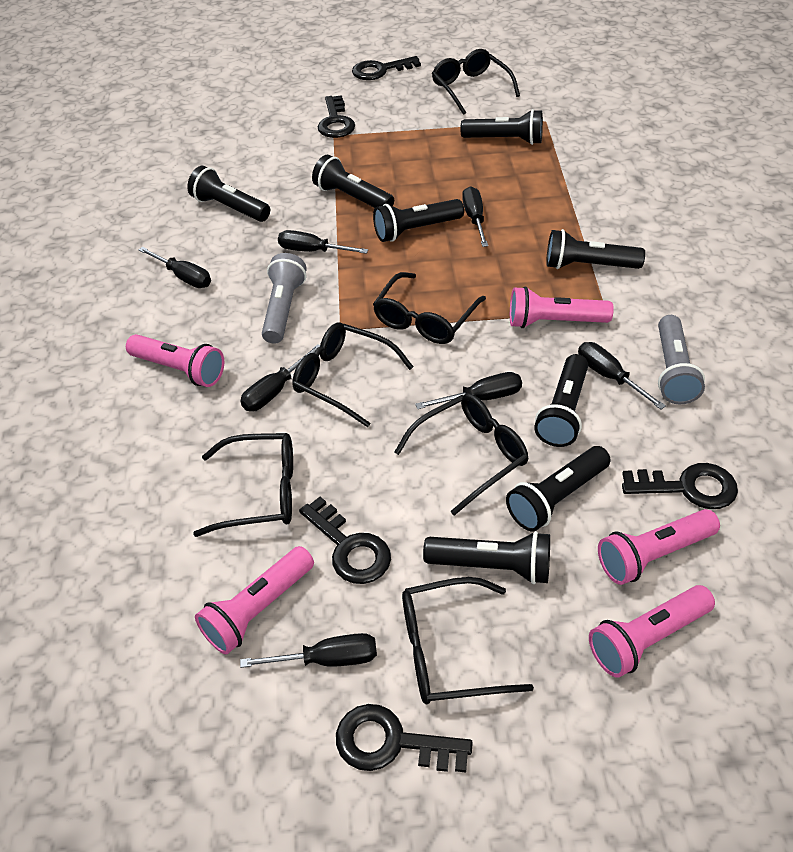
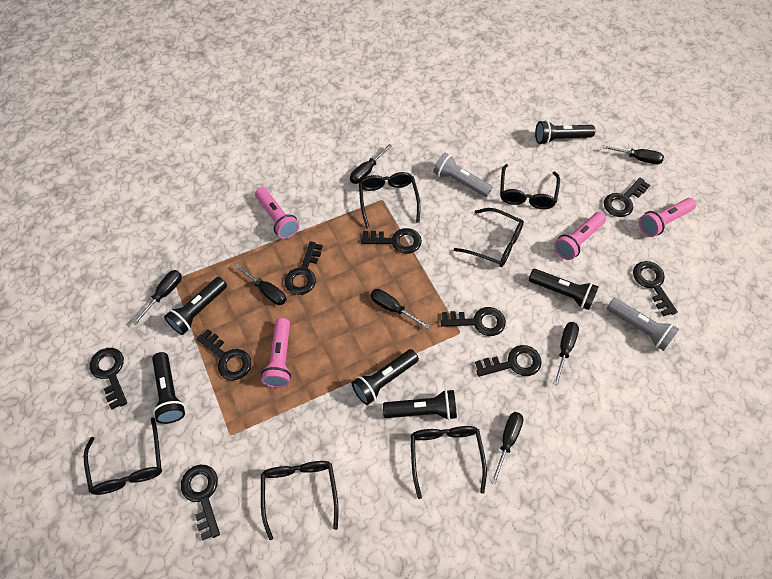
black flashlight: 8 -> 6
black key: 5 -> 9
pink flashlight: 5 -> 4

